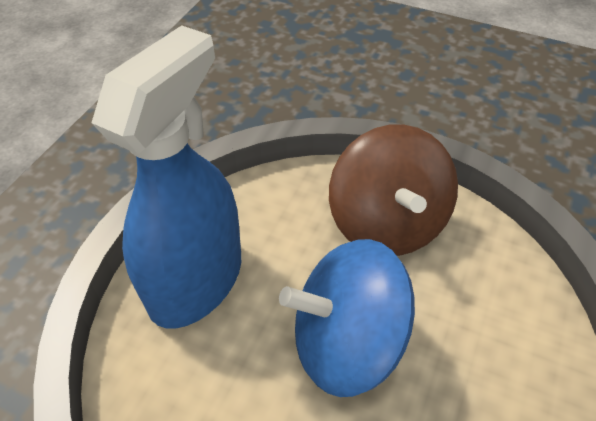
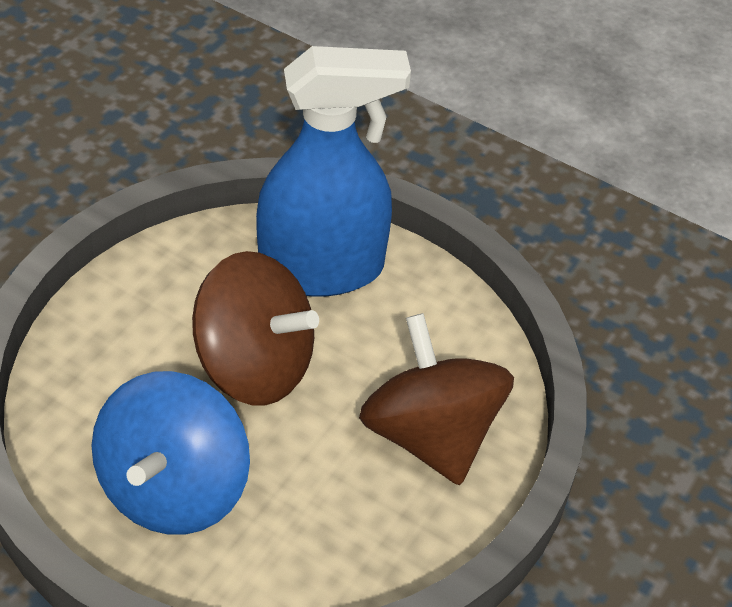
brown spinning top: 1 -> 2

